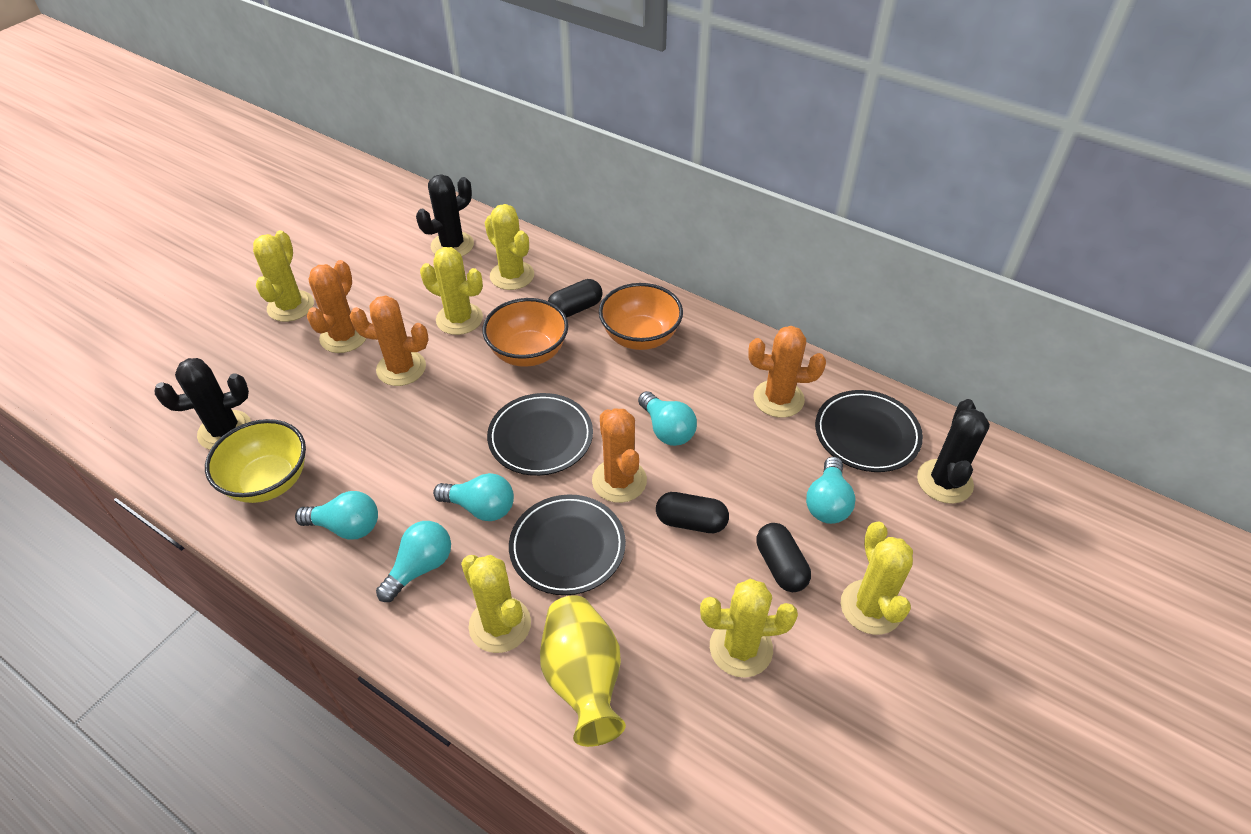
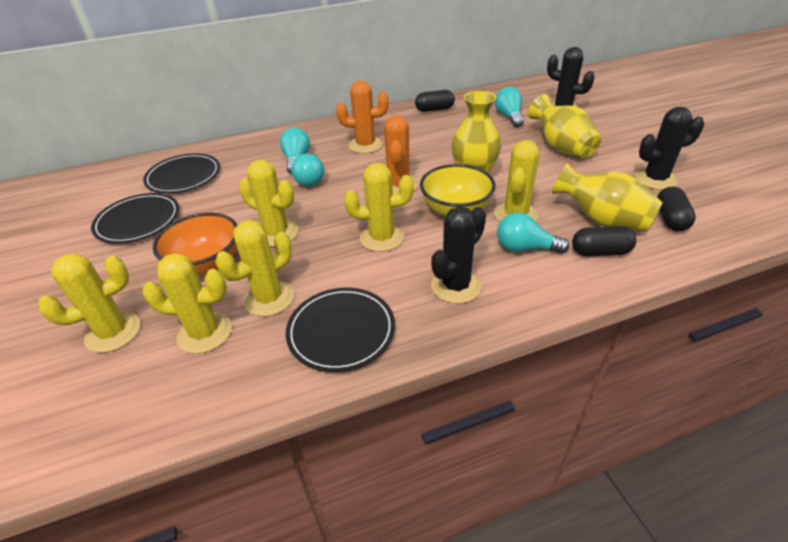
orange bowl: 2 -> 1
orange cactus: 4 -> 2
turquoise light bulb: 5 -> 4
yellow vase: 1 -> 3

